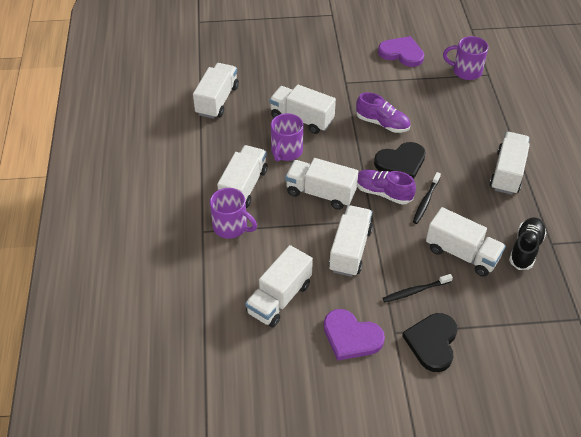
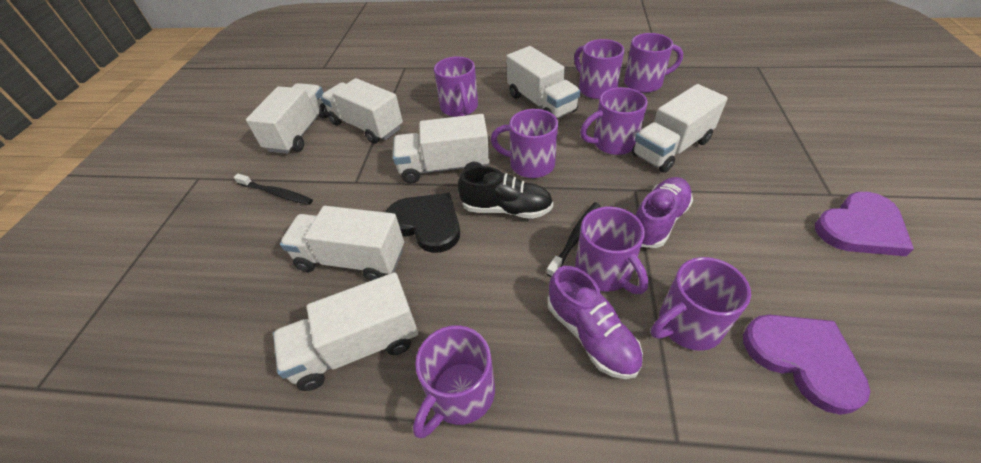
black heart: 2 -> 1
purple mug: 3 -> 8
white truck: 8 -> 7

